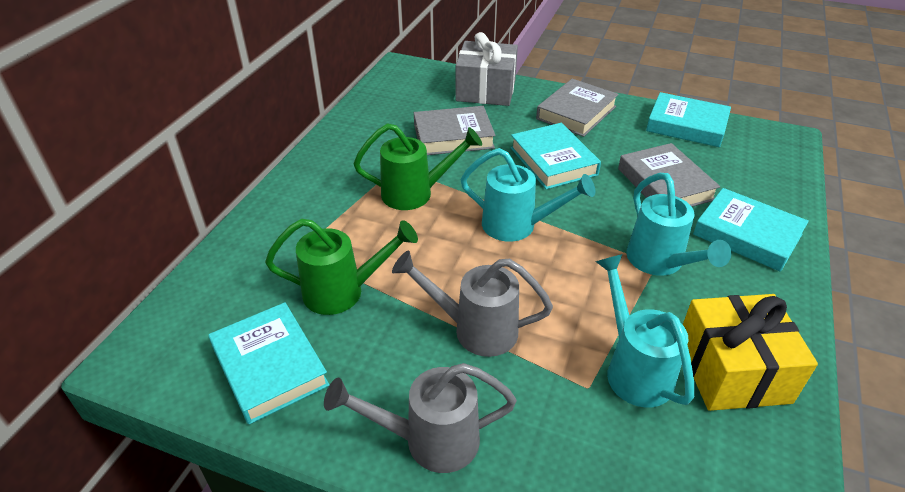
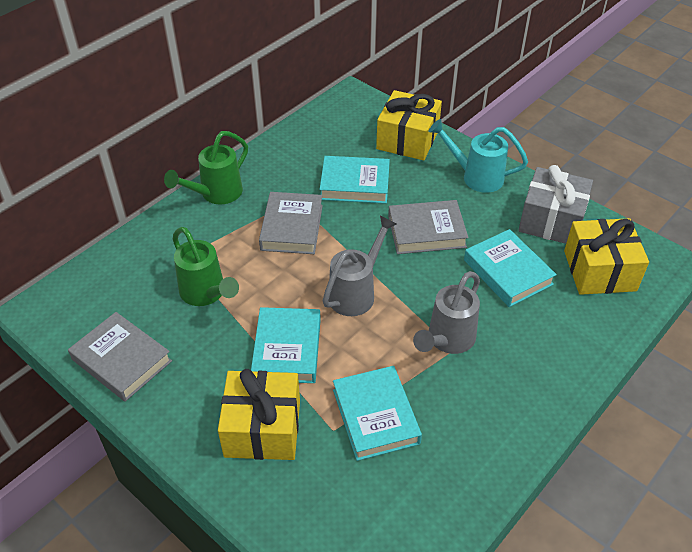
turquoise watering can: 3 -> 1
yellow gift: 1 -> 3

